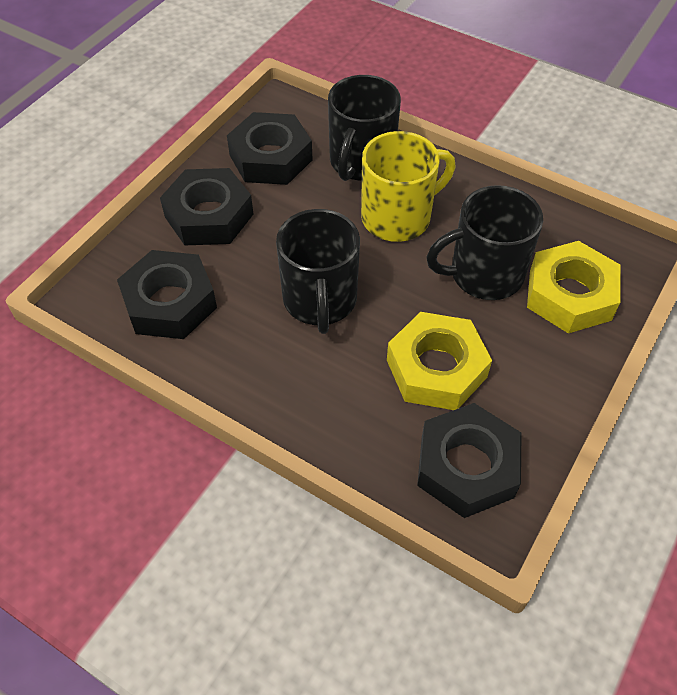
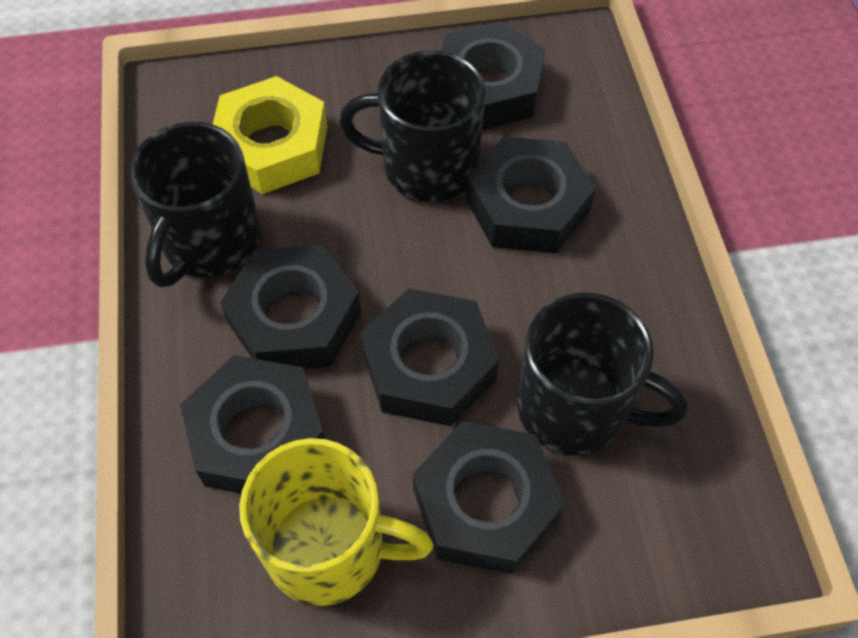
black nut: 4 -> 6
yellow nut: 2 -> 1

